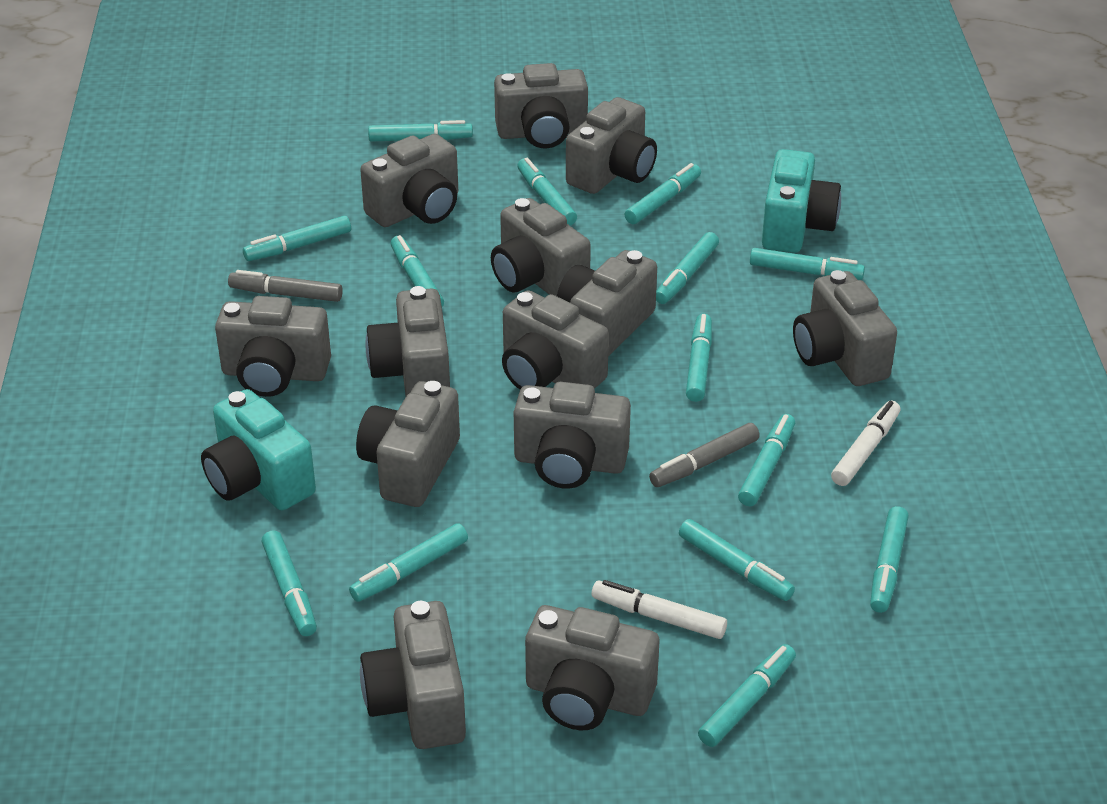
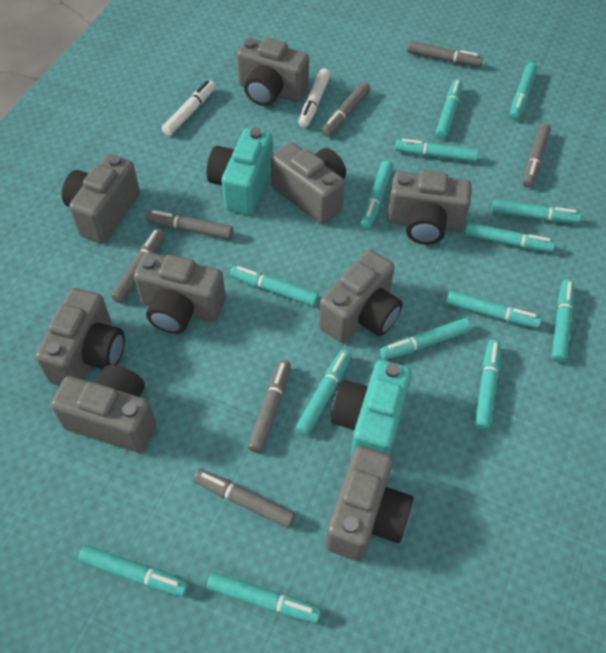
grey camera: 13 -> 9
grey marker: 2 -> 7

